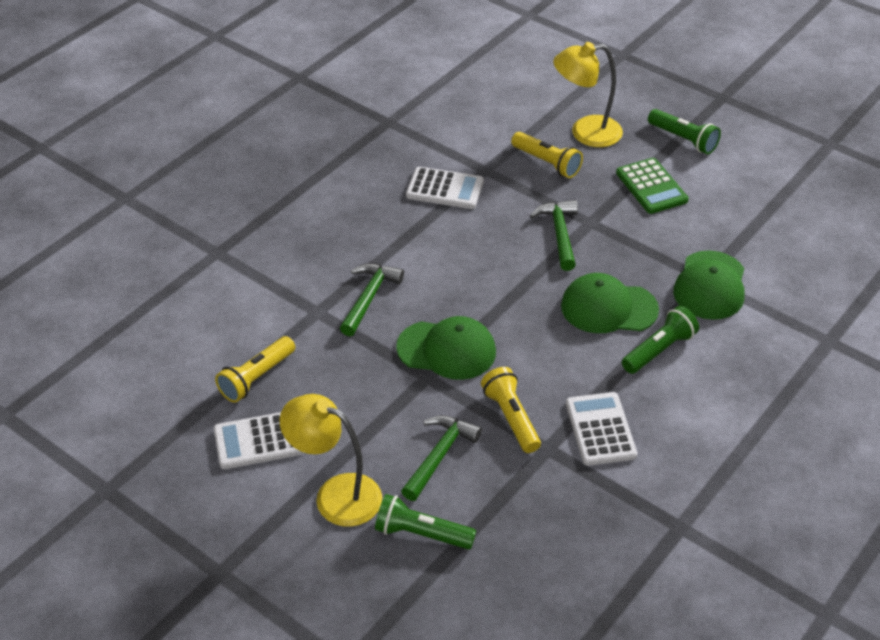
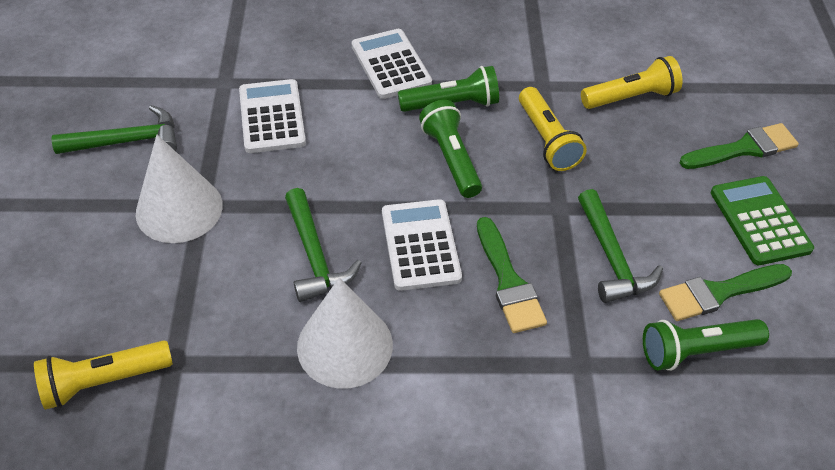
green brush: 0 -> 3
green cap: 3 -> 0
white cone: 0 -> 2
yellow lamp: 2 -> 0

